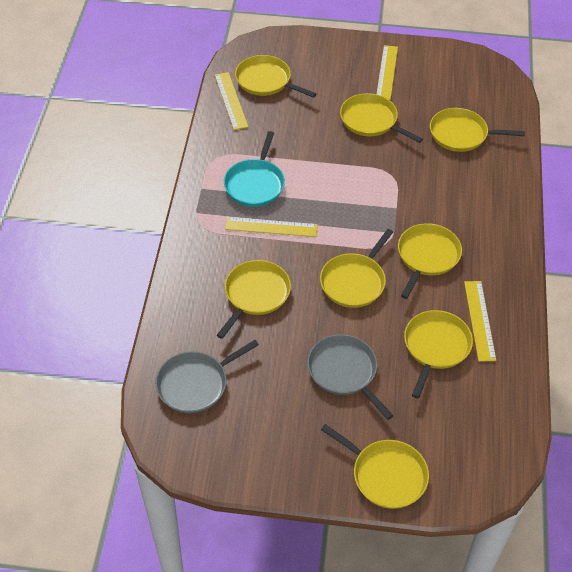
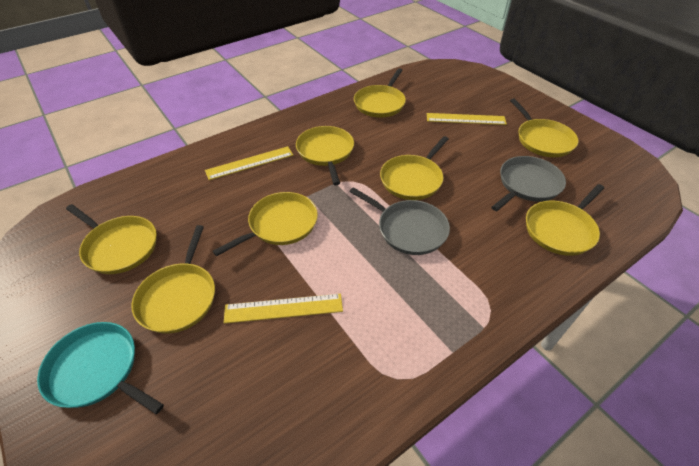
yellow ruler: 4 -> 3

